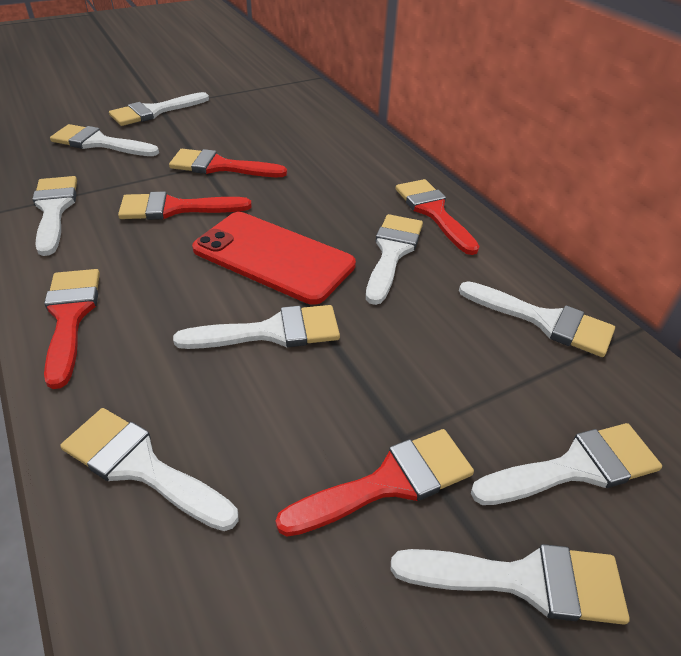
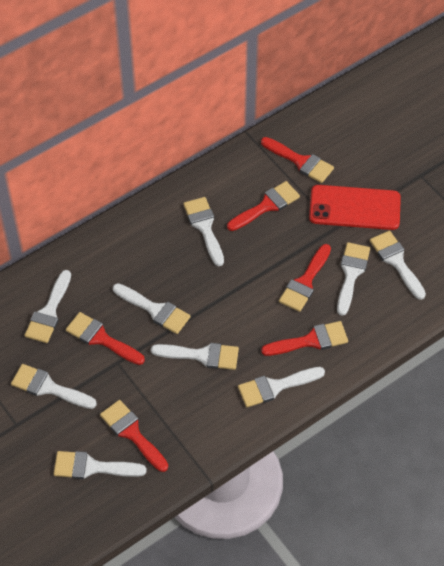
red brush: 5 -> 6

